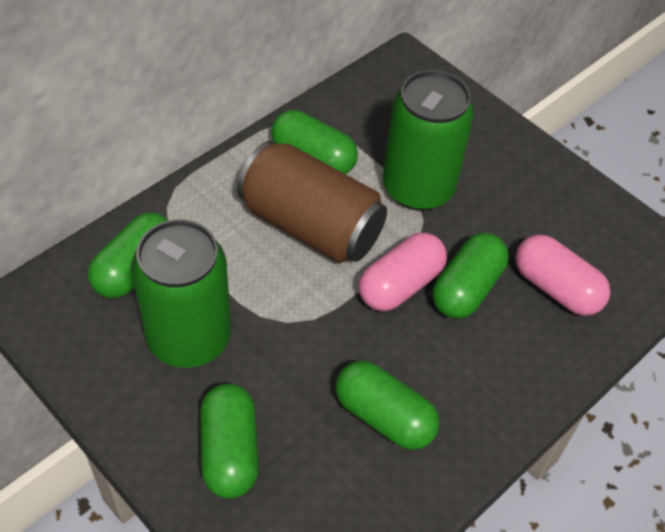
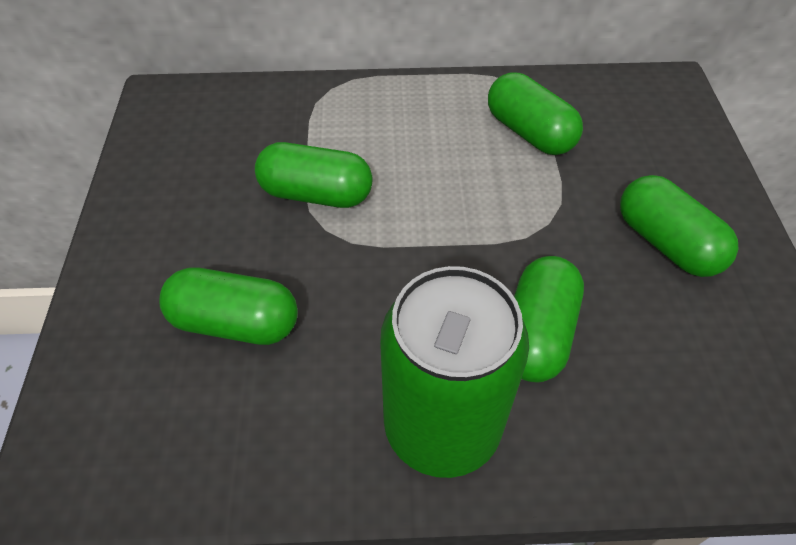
brown can: 1 -> 0
green can: 2 -> 1
pink capsule: 2 -> 0

